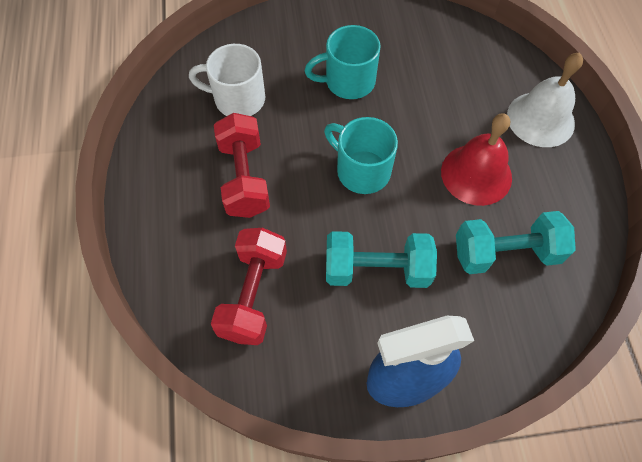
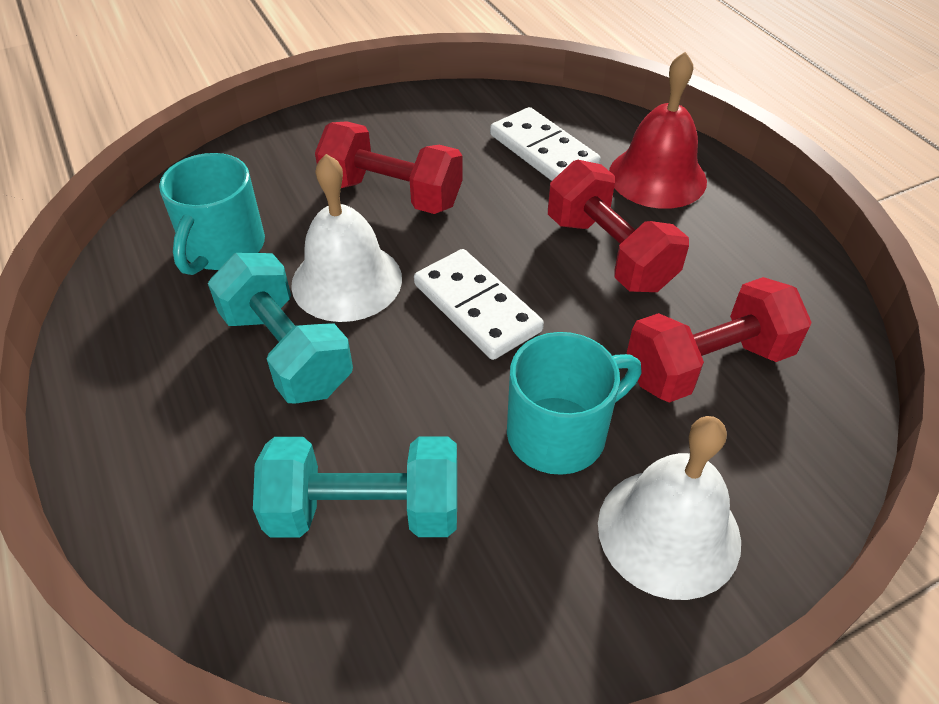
blue spray bottle: 1 -> 0
red dumbbell: 2 -> 3
white bell: 1 -> 2
white domino: 0 -> 2
white mug: 1 -> 0

